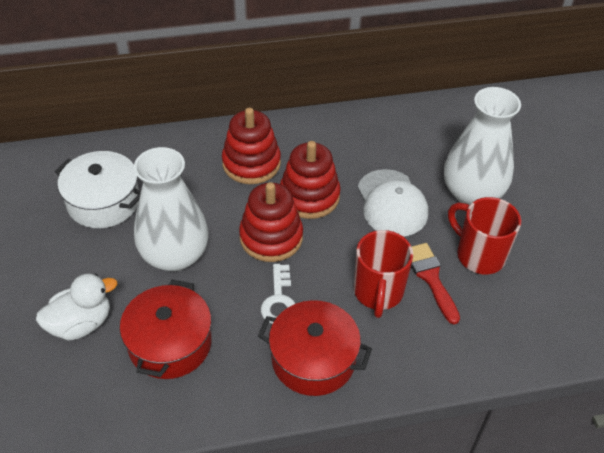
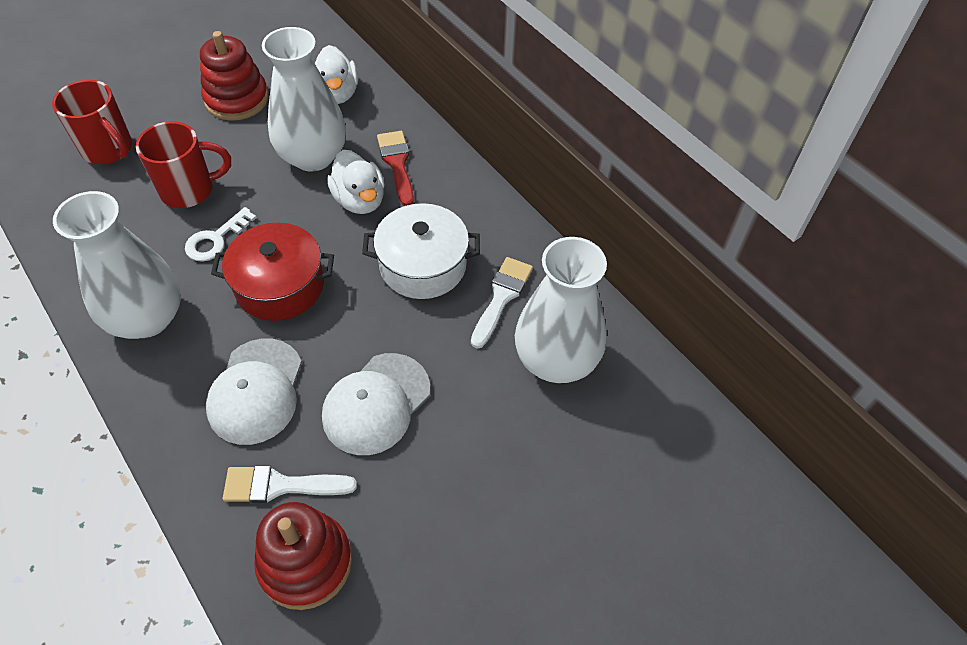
red pot: 2 -> 1
red stacking toy: 3 -> 2
white brush: 0 -> 2
white cap: 1 -> 2
white duck: 1 -> 2
white vase: 2 -> 3

